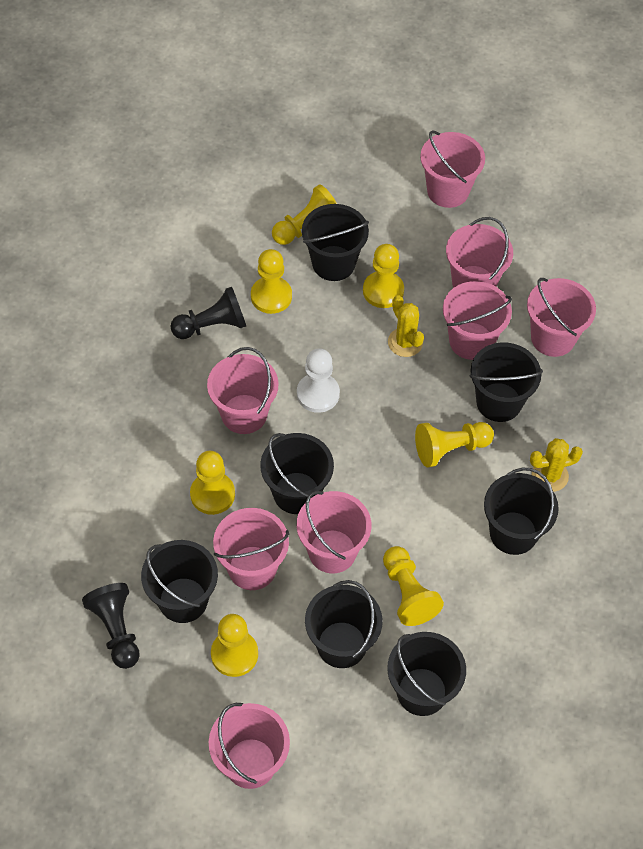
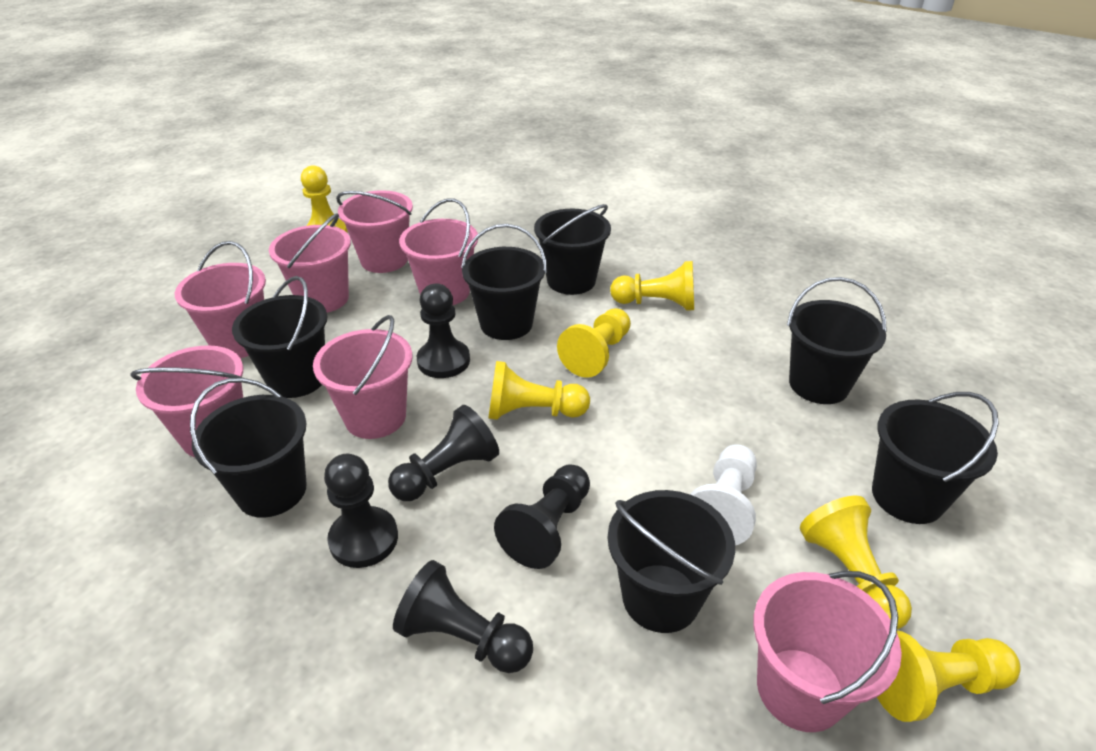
black pawn: 2 -> 5
pink bucket: 8 -> 7
yellow cactus: 2 -> 0
yellow pawn: 7 -> 6

